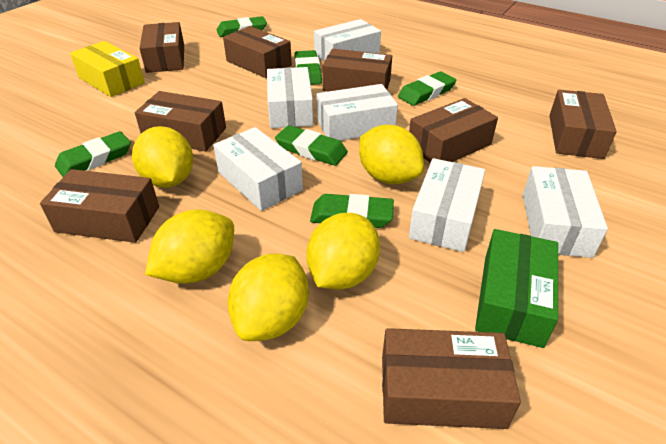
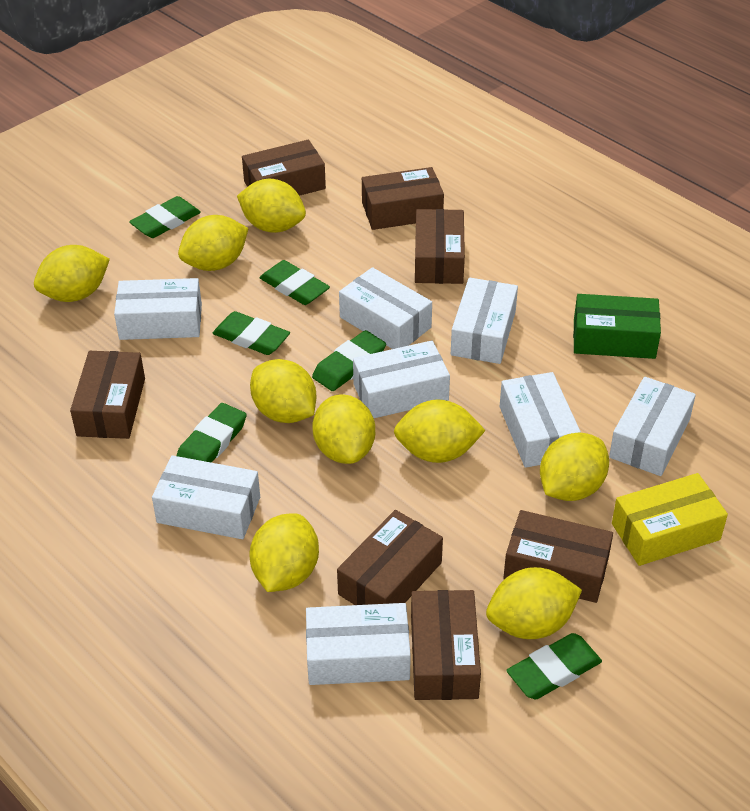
brown box: 8 -> 7
white box: 6 -> 8
yellow lemon: 5 -> 9

